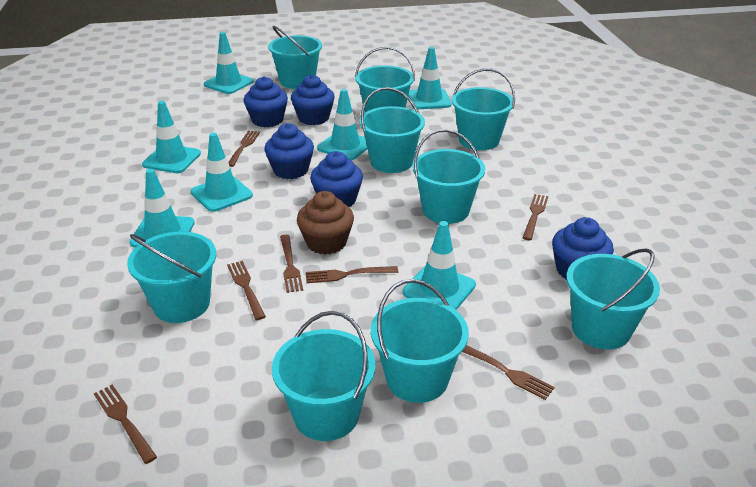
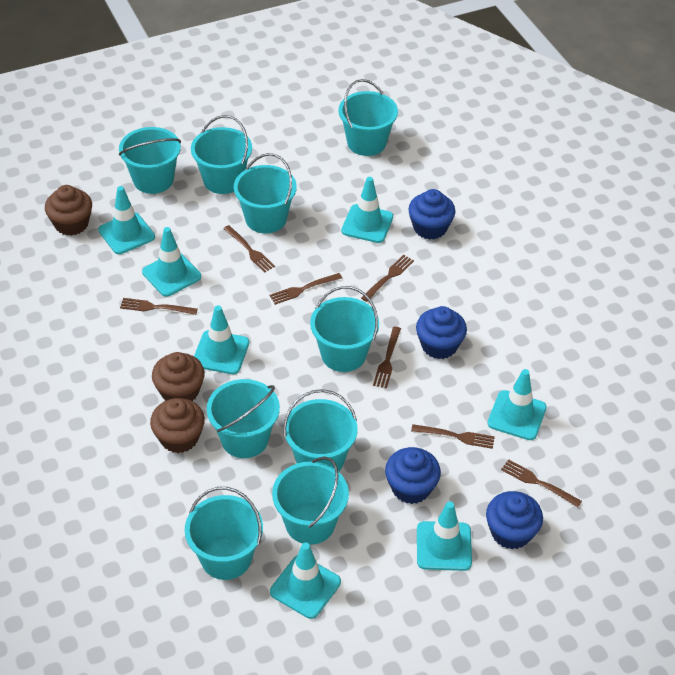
blue cupcake: 5 -> 4
brown cupcake: 1 -> 3

